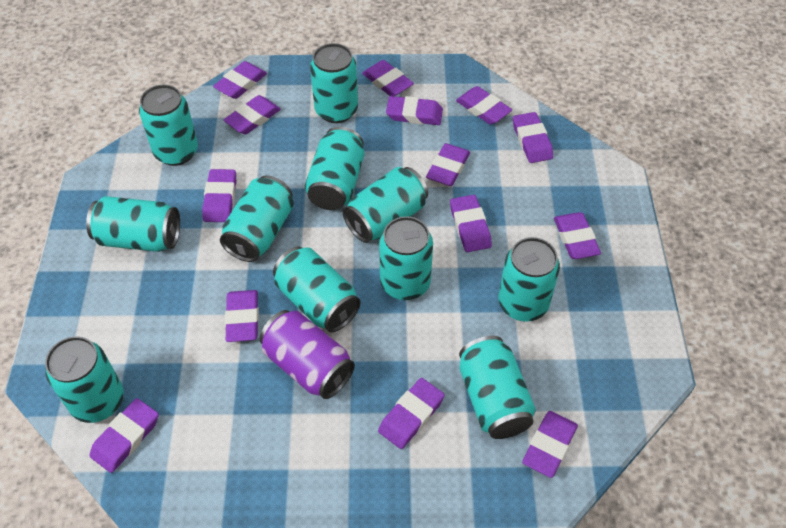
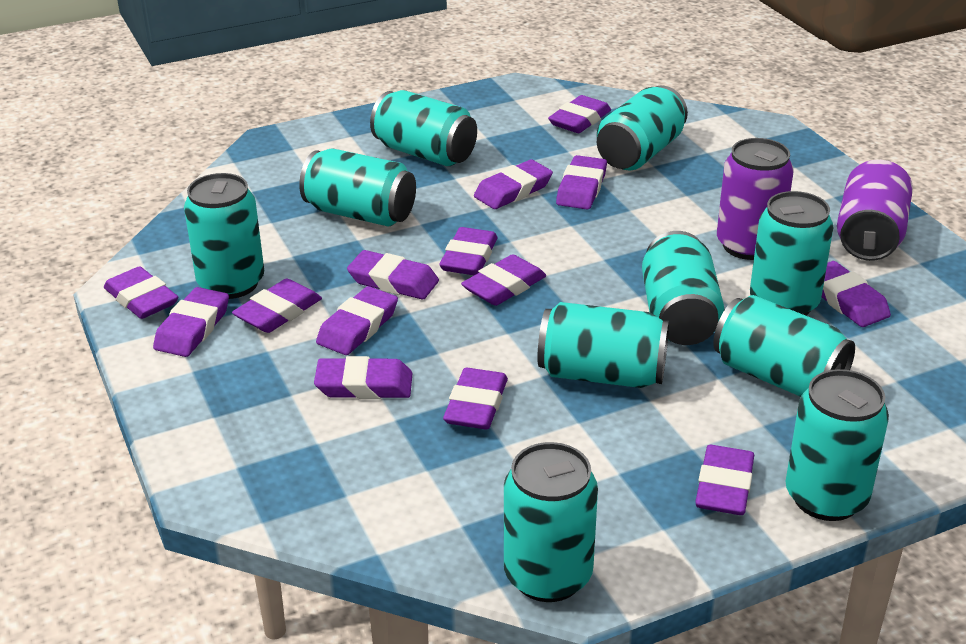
purple can: 1 -> 2
turquoise can: 11 -> 10

